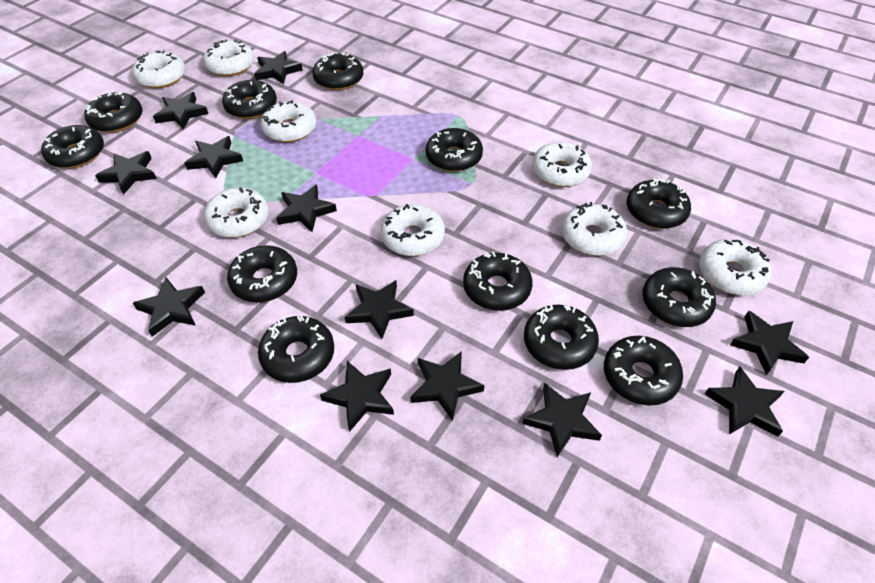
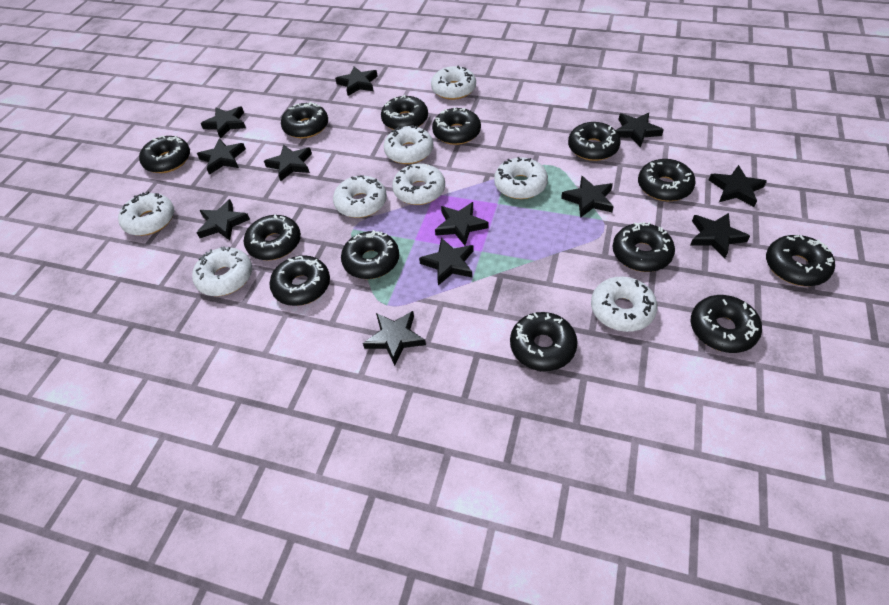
black donut: 12 -> 13

